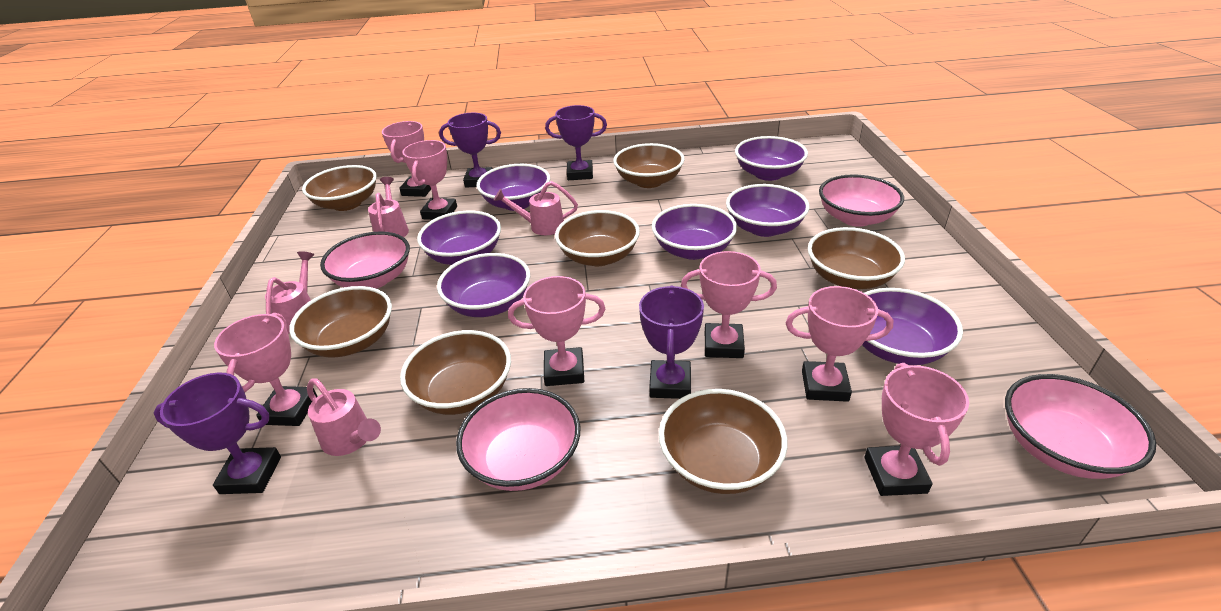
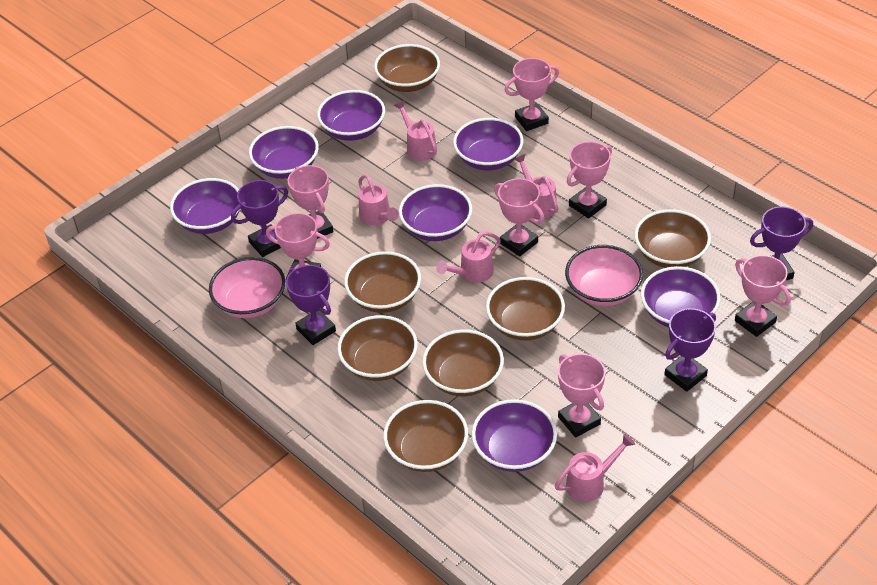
pink bowl: 4 -> 2
pink watering can: 4 -> 5

